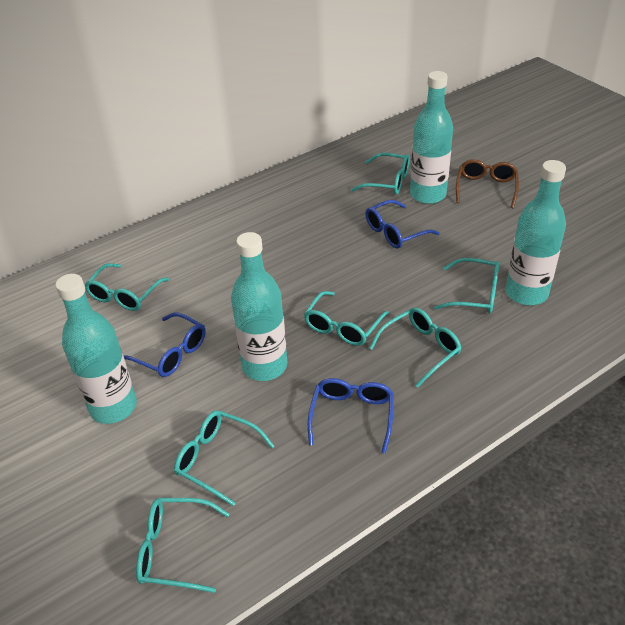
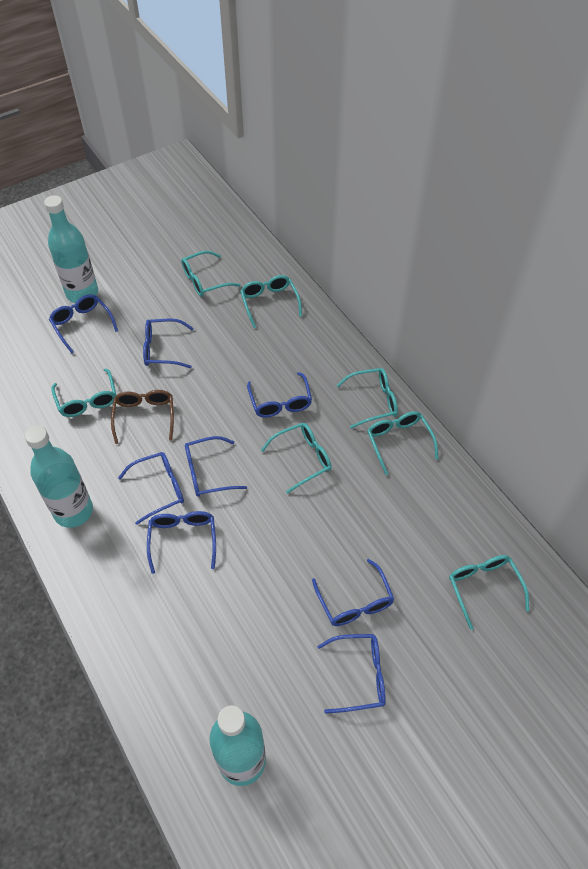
blue glasses: 3 -> 8
turquoise bottle: 4 -> 3

